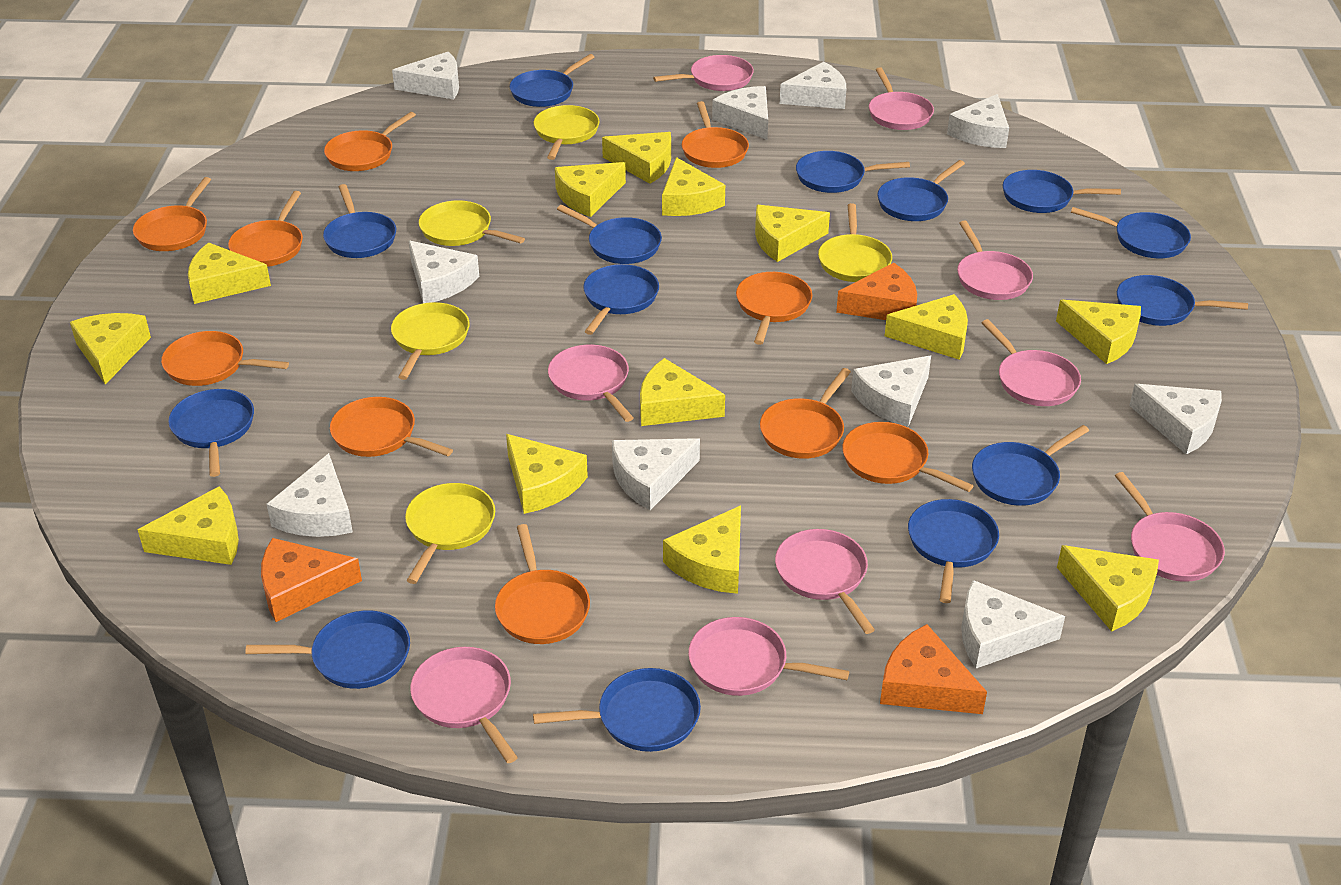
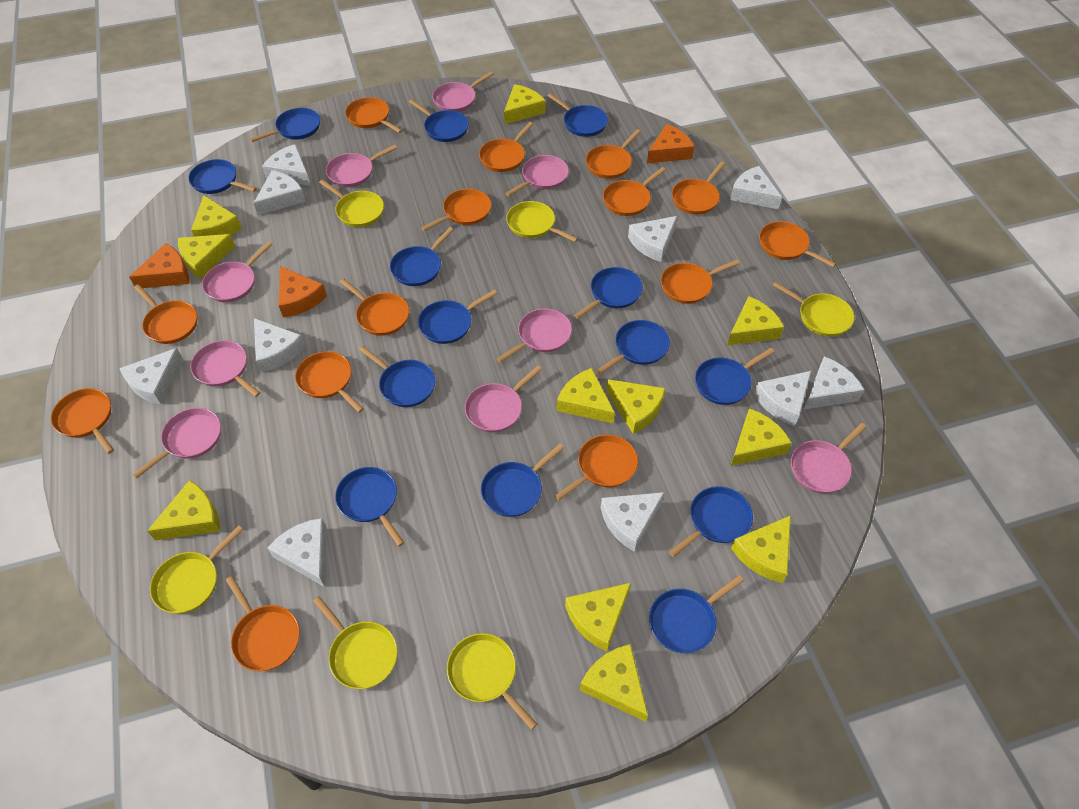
orange pan: 10 -> 14
yellow cheese: 13 -> 11
yellow pan: 5 -> 6

